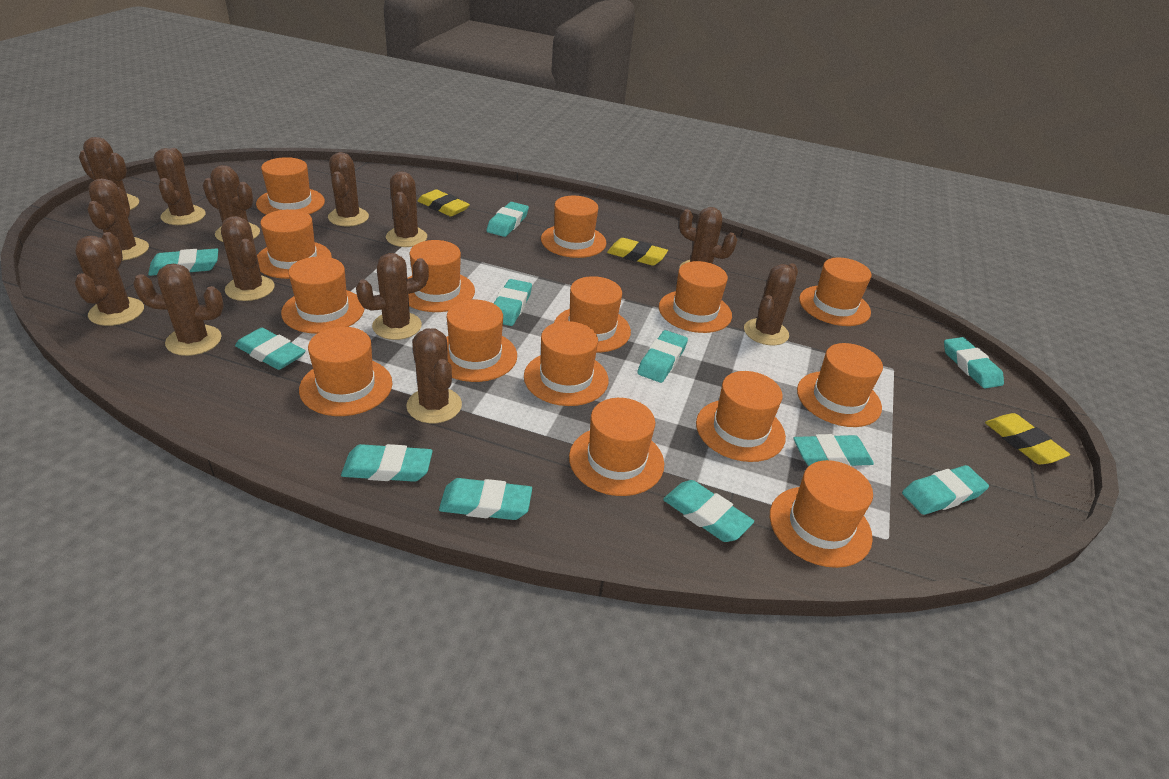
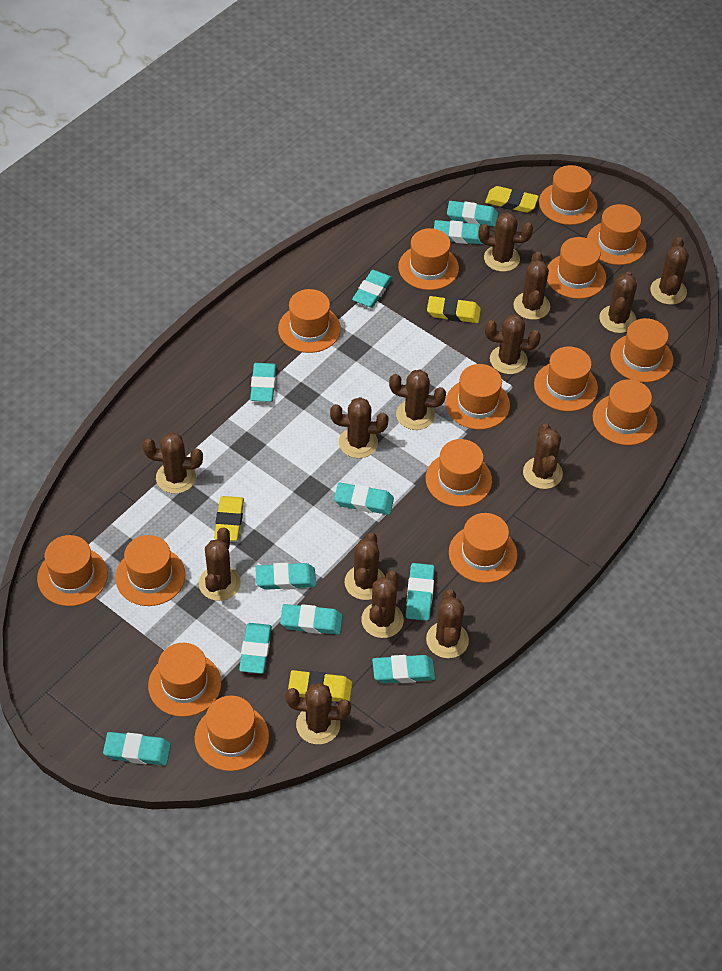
brown cactus: 13 -> 14
yellow eraser: 3 -> 4

